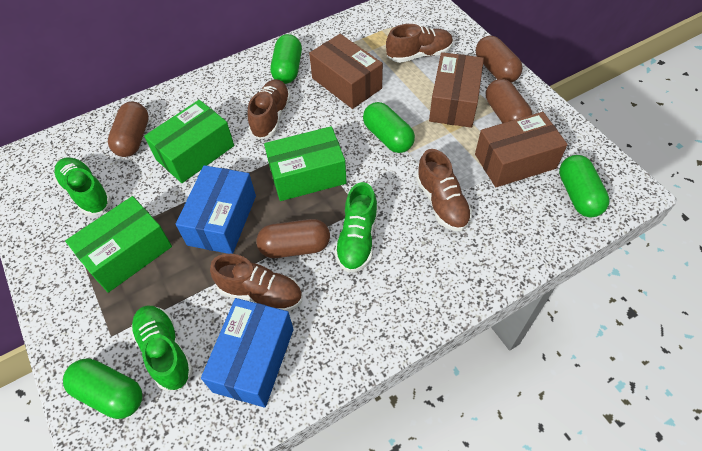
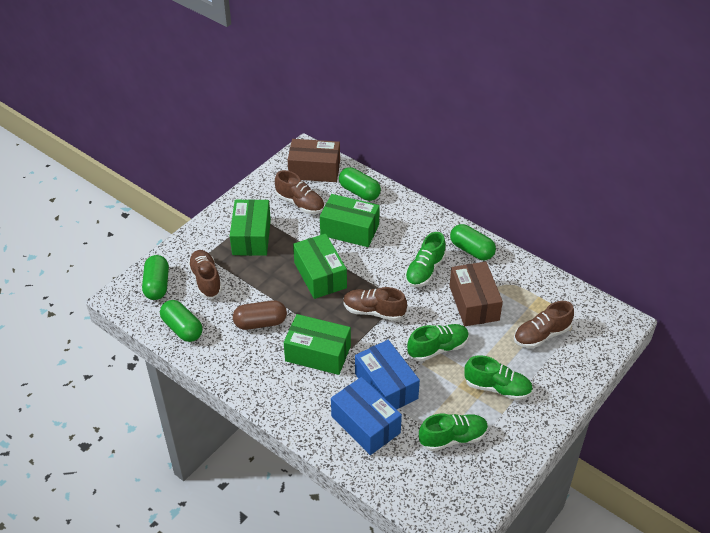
brown box: 3 -> 2
brown capsule: 4 -> 1
green box: 3 -> 4
green shoe: 3 -> 4

